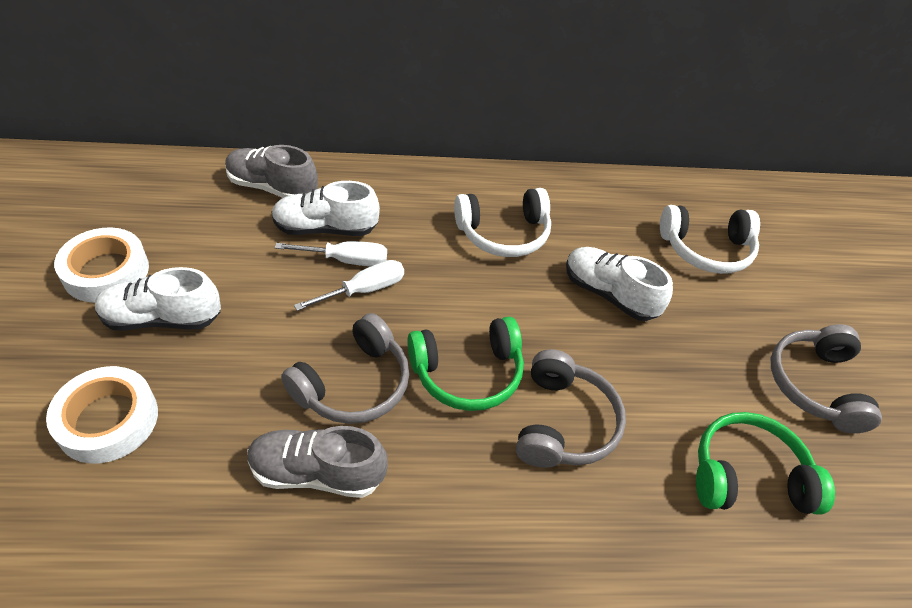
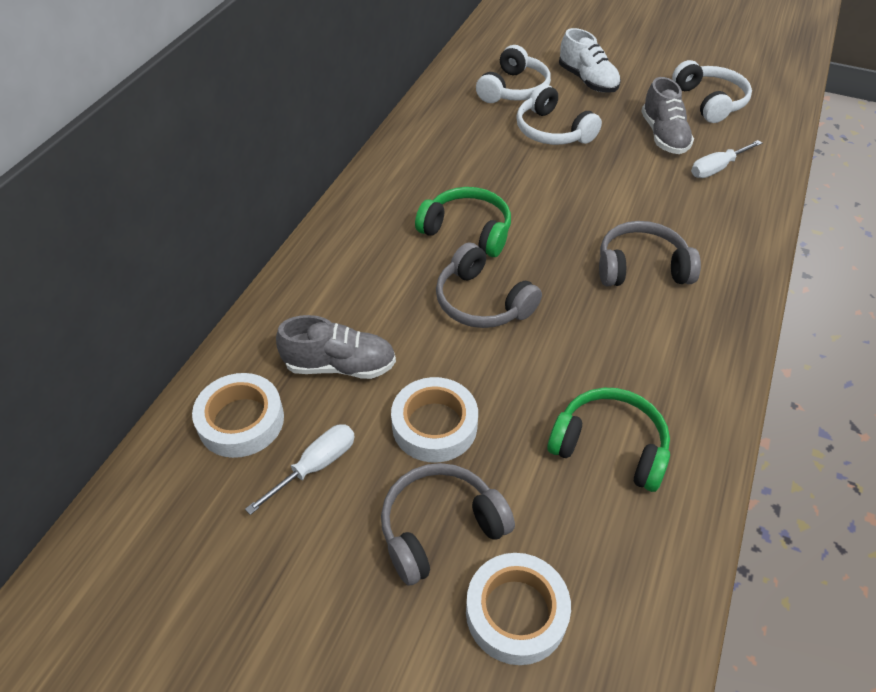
white headphones: 2 -> 3
white shoe: 3 -> 1
white tape: 2 -> 3

